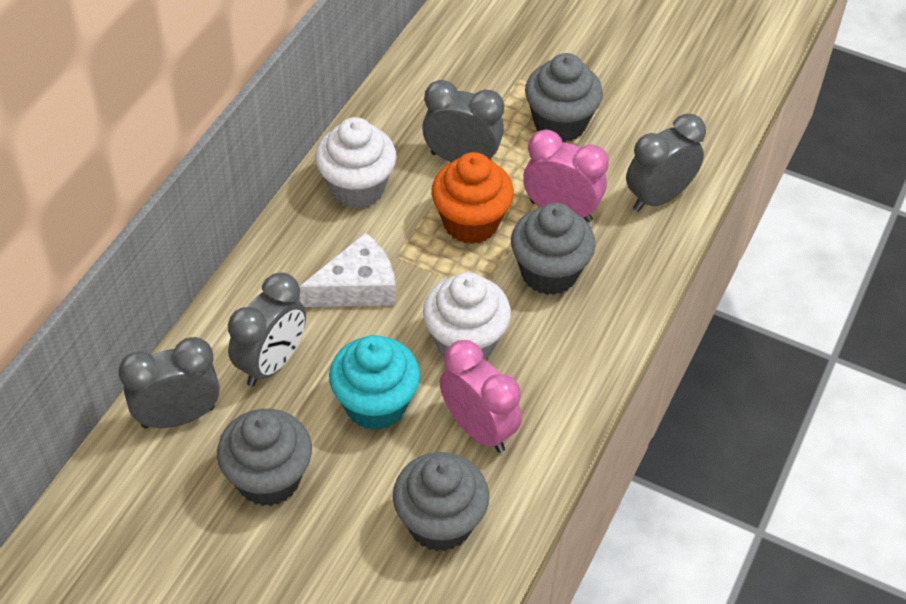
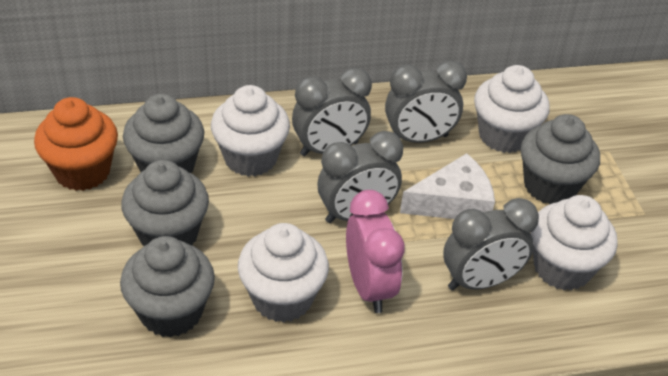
pink clock: 2 -> 1
turquoise cupcake: 1 -> 0
white cupcake: 2 -> 4

